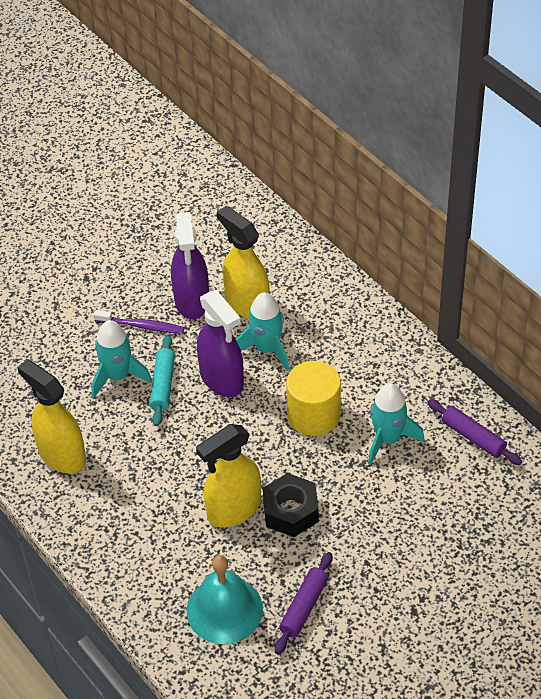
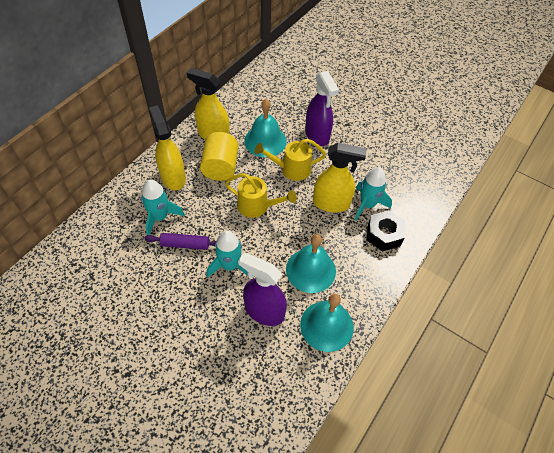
purple rolling pin: 2 -> 1
purple toothbrush: 1 -> 0
turquoise bell: 1 -> 3
turquoise rolling pin: 1 -> 0
yellow watering can: 0 -> 2

